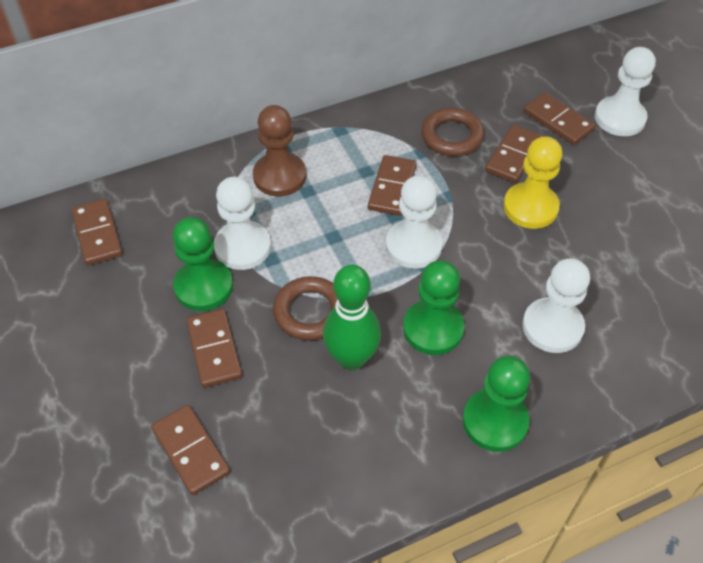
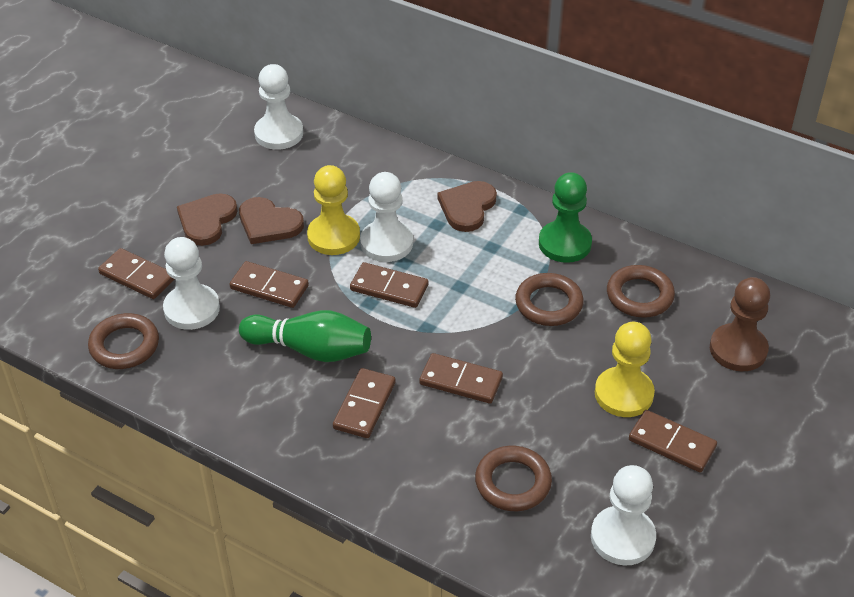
brown heart: 0 -> 3
brown ring: 2 -> 4
green pawn: 3 -> 1
yellow pawn: 1 -> 2

